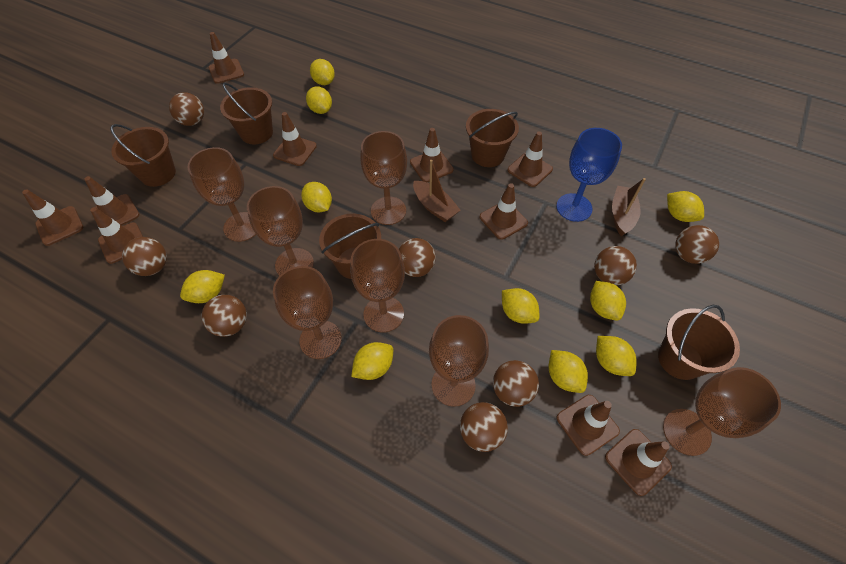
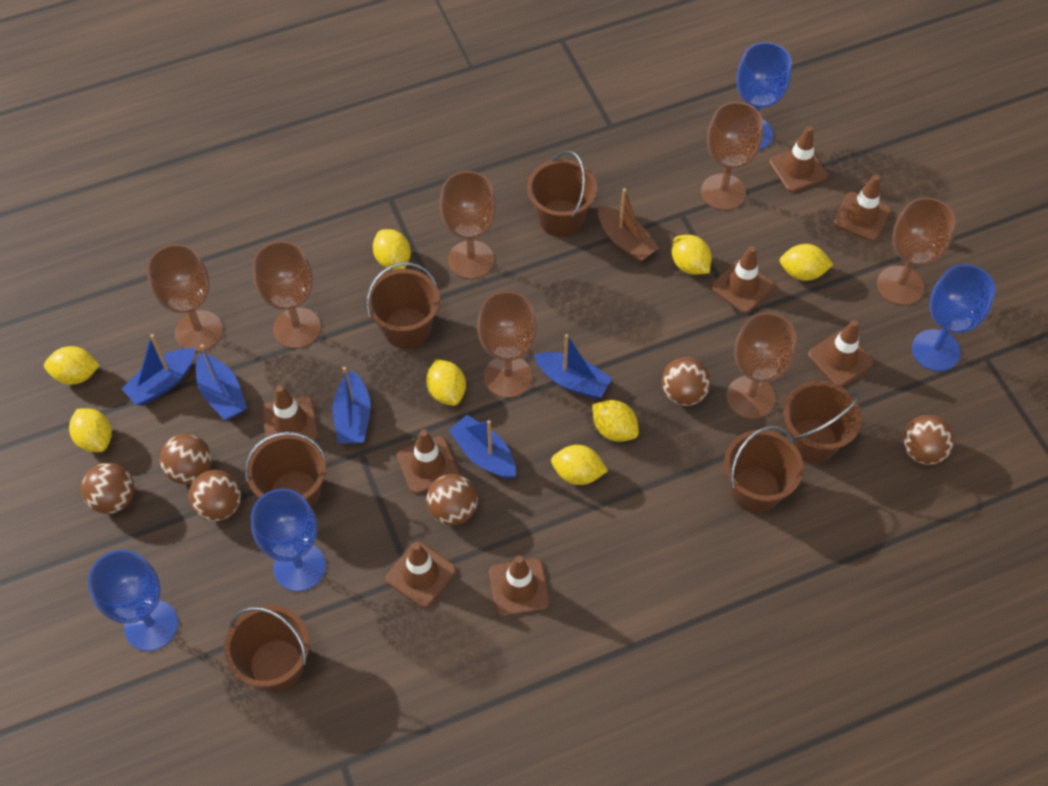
blue boat: 0 -> 5
blue goblet: 1 -> 4
brown ball: 8 -> 6
brown boat: 2 -> 1
brown bucket: 5 -> 6
brown traffic cone: 10 -> 8
yellow lemon: 10 -> 8

